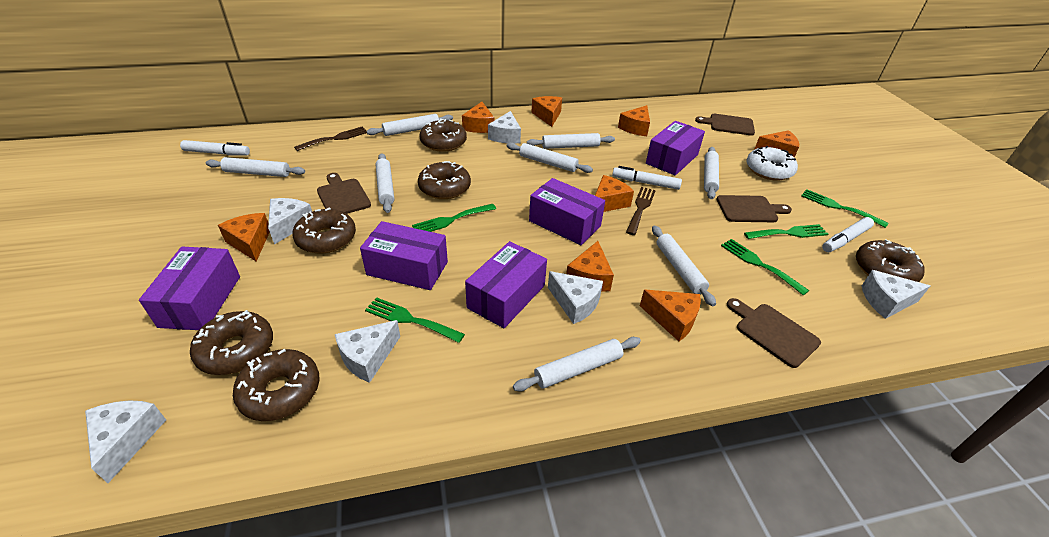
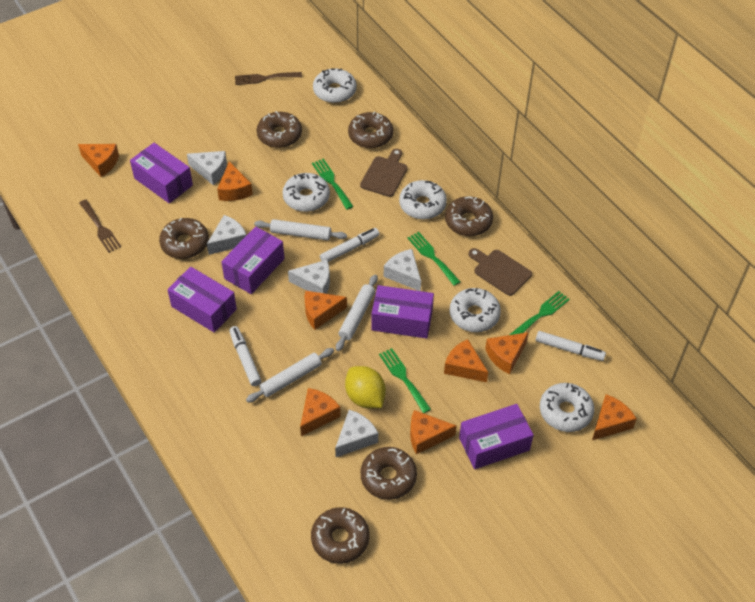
brown cutting board: 4 -> 2
green fork: 5 -> 4
white cheese: 6 -> 5
white donut: 1 -> 5
white rolling pin: 8 -> 3
yellow lemon: 0 -> 1

